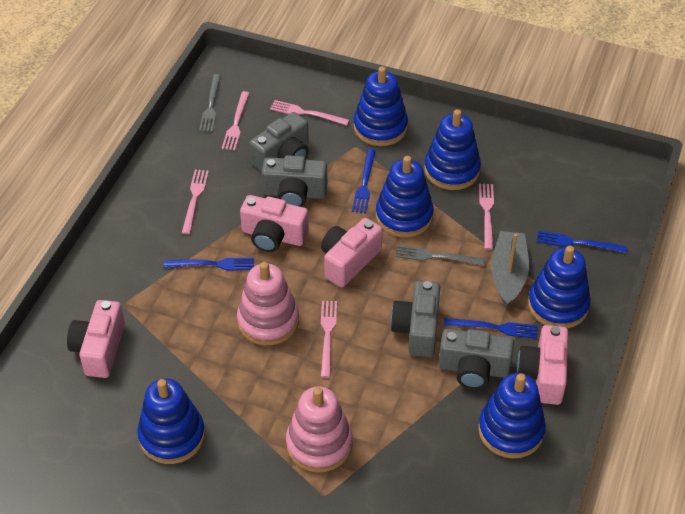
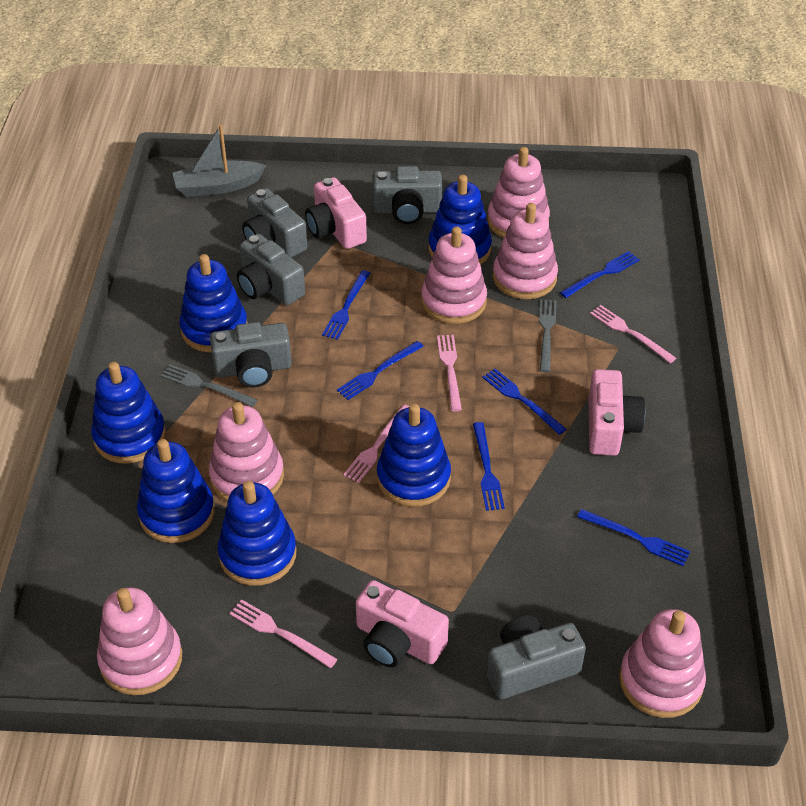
blue fork: 4 -> 6
grey camera: 4 -> 5
pink camera: 4 -> 3
pink fork: 5 -> 4
pink stacking toy: 2 -> 6

